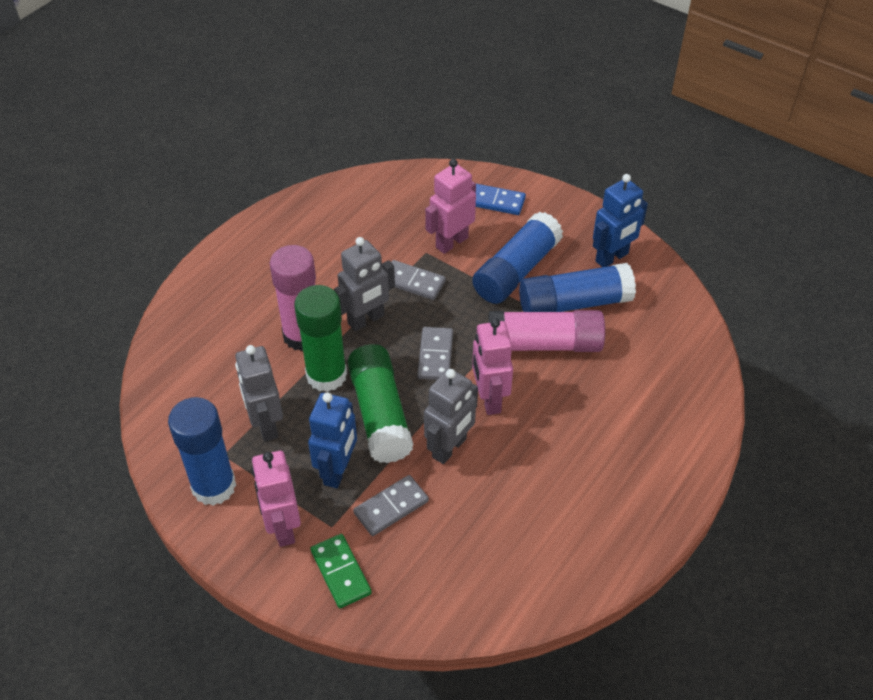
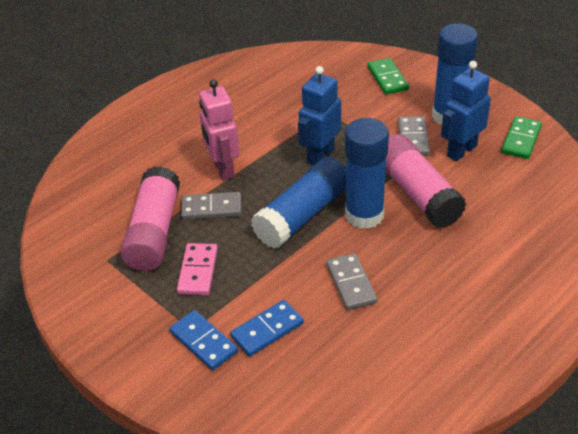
blue domino: 1 -> 2
green domino: 1 -> 2
green glue stick: 2 -> 0
grey robot: 3 -> 0
pink domino: 0 -> 1
pink robot: 3 -> 1

